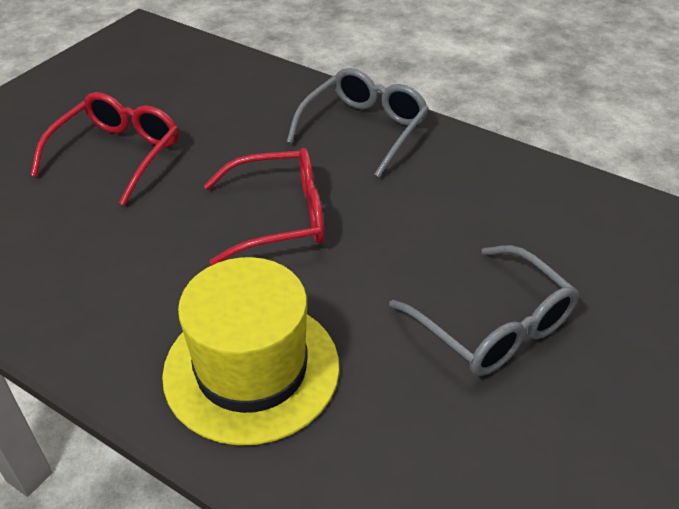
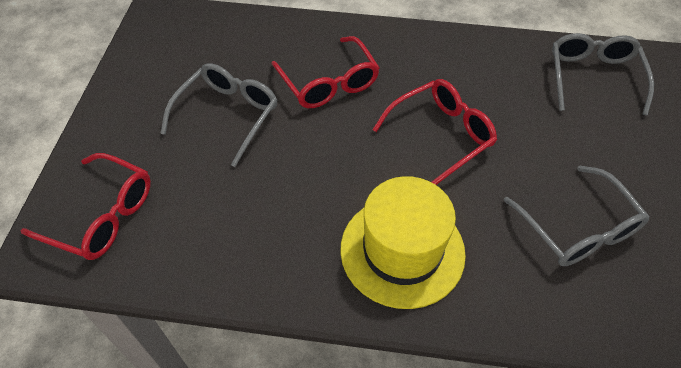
grey glasses: 2 -> 3
red glasses: 2 -> 3

